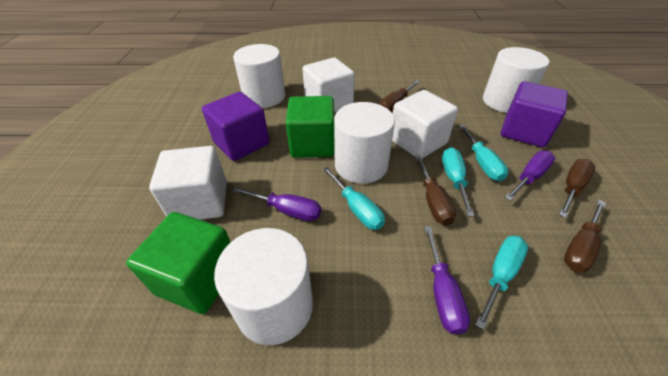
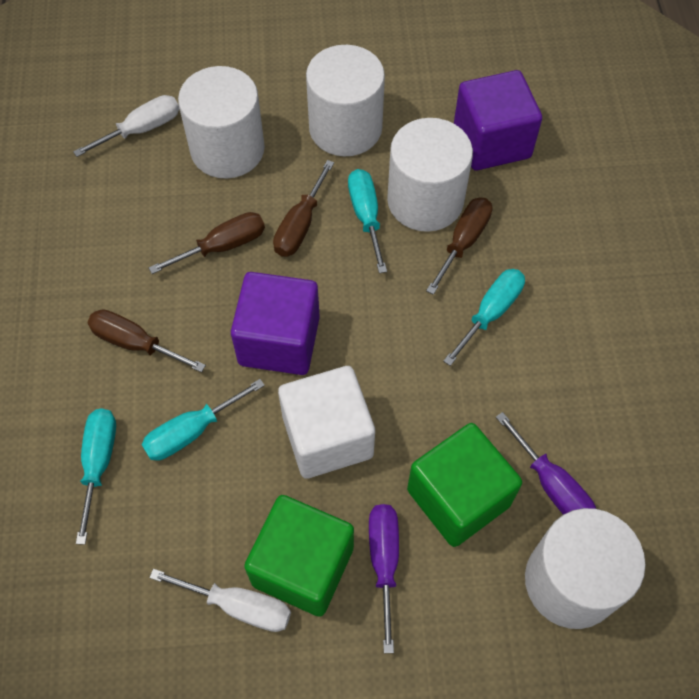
purple screwdriver: 3 -> 2
white cube: 3 -> 1
white screwdriver: 0 -> 2

